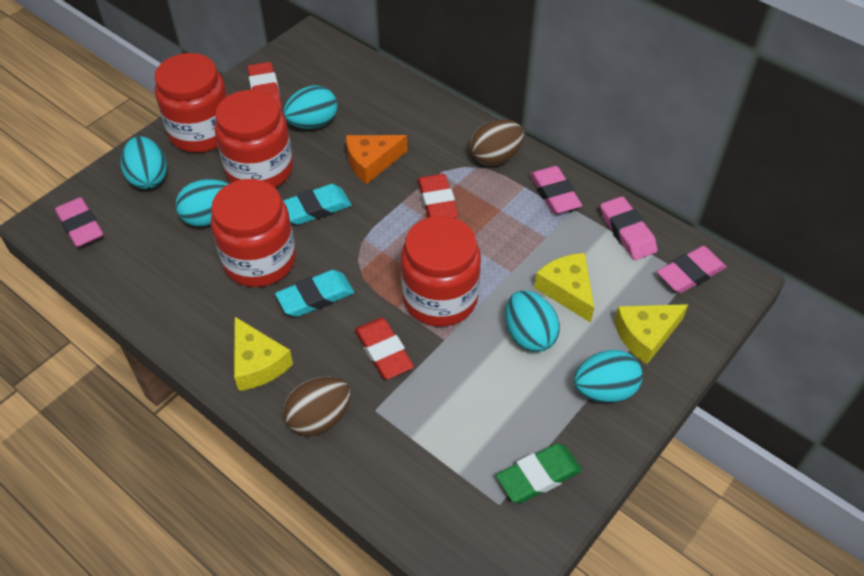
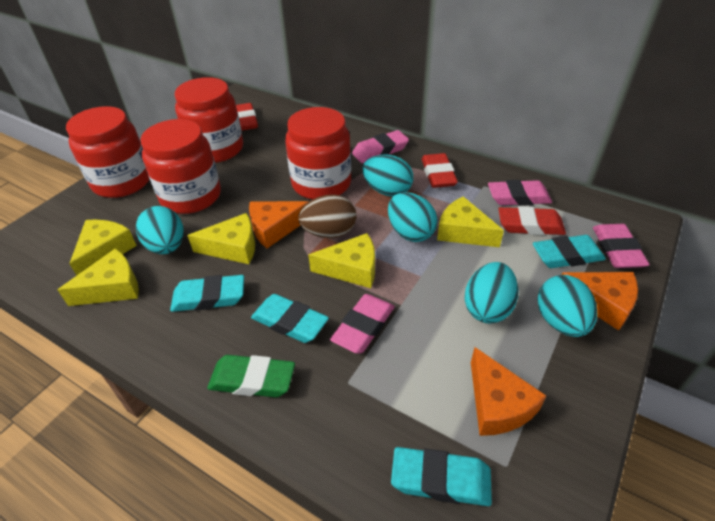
brown egg: 2 -> 1
orange cheese: 1 -> 3
turquoise eraser: 2 -> 4
yellow cheese: 3 -> 5

